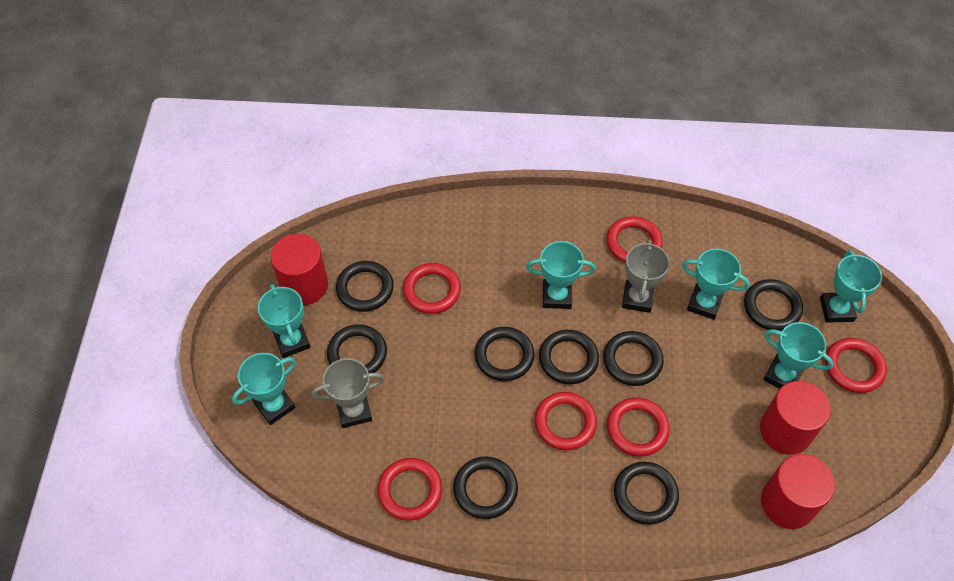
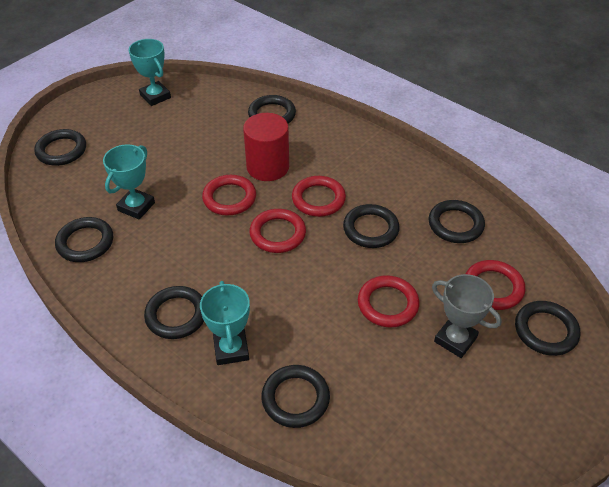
grey trophy: 2 -> 1
red cylinder: 3 -> 1
red ring: 6 -> 5
turquoise trophy: 6 -> 3

